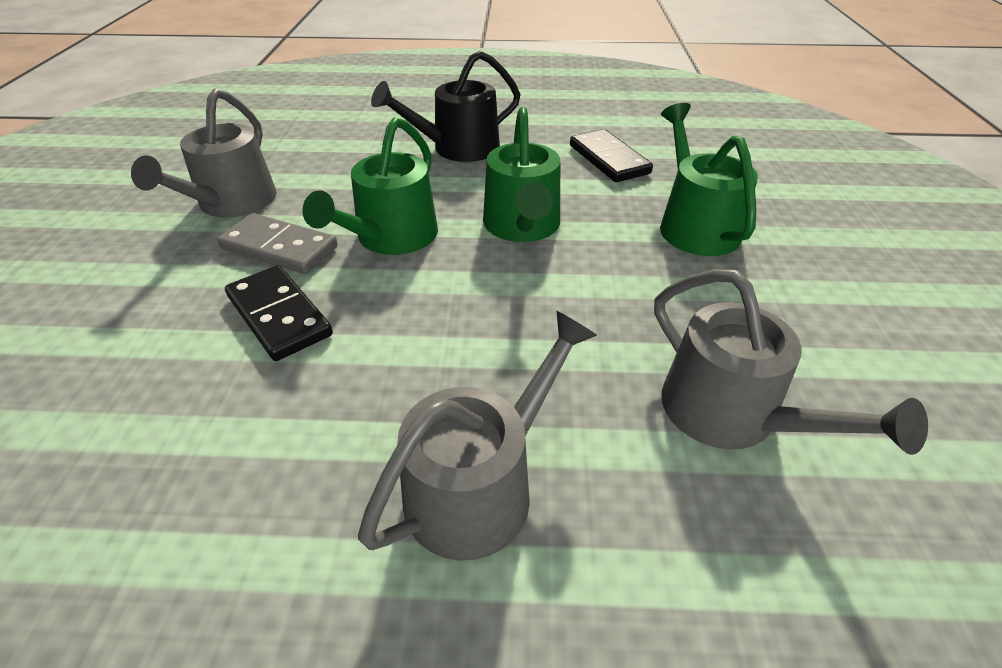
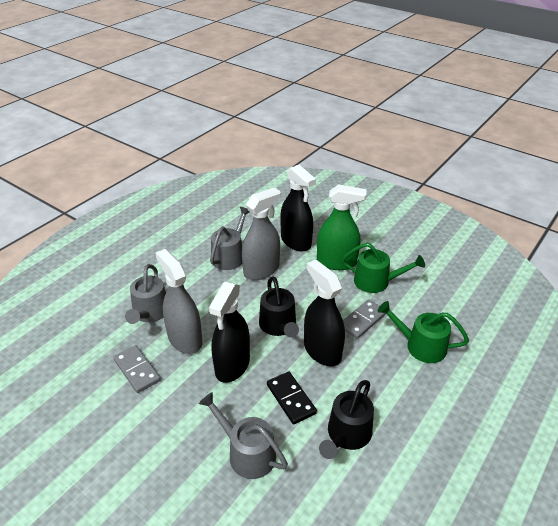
black domino: 2 -> 1
black spray bottle: 0 -> 3
black watering can: 1 -> 2
green spray bottle: 0 -> 1
green watering can: 3 -> 2
grey domino: 1 -> 2
grey spray bottle: 0 -> 2

